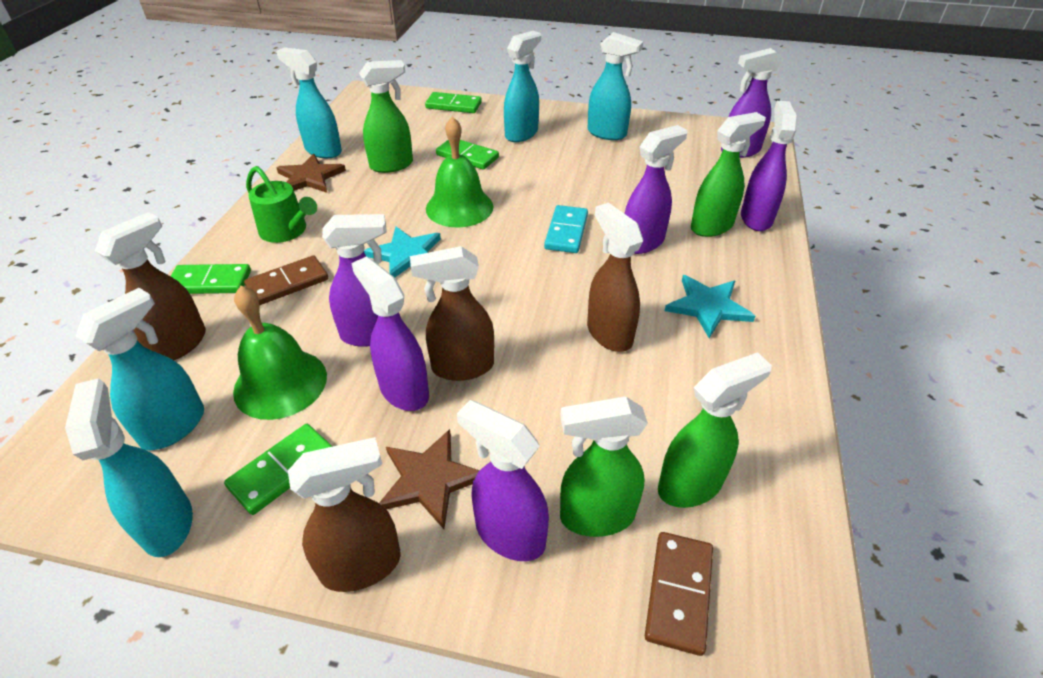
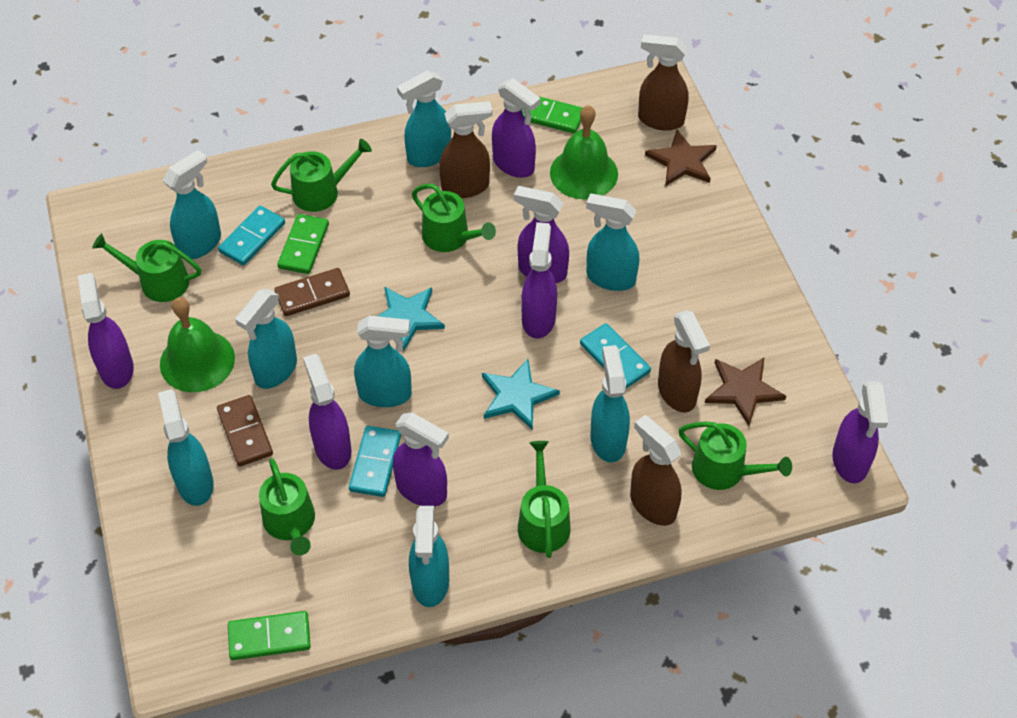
green domino: 4 -> 3
green spray bottle: 4 -> 0
green watering can: 1 -> 6
purple spray bottle: 6 -> 7
turquoise domino: 1 -> 3
turquoise spray bottle: 5 -> 8

